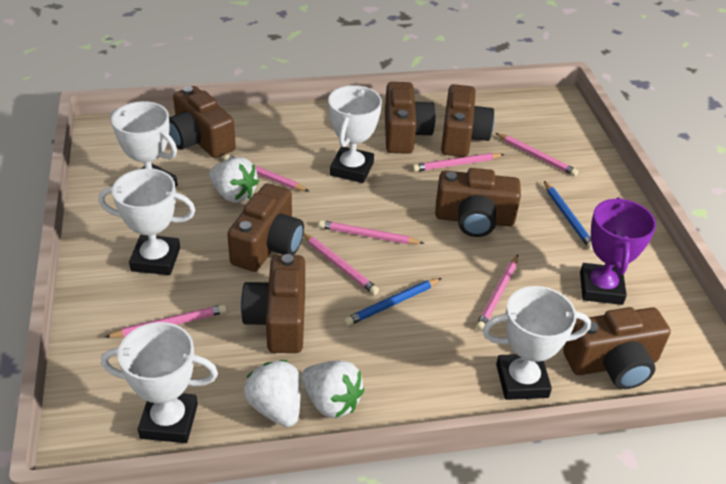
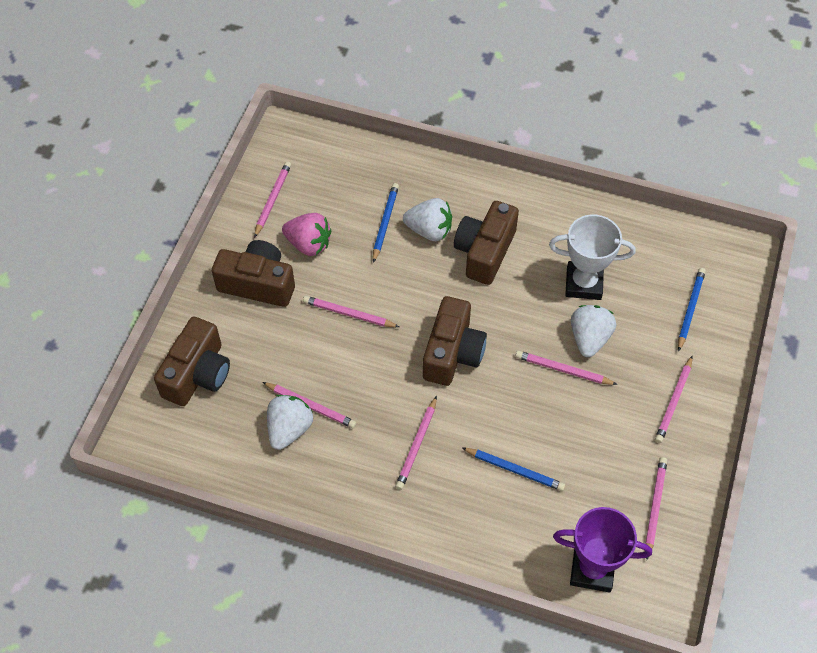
blue pencil: 2 -> 3
brown camera: 7 -> 4
pink strawberry: 0 -> 1
white trophy: 5 -> 1

